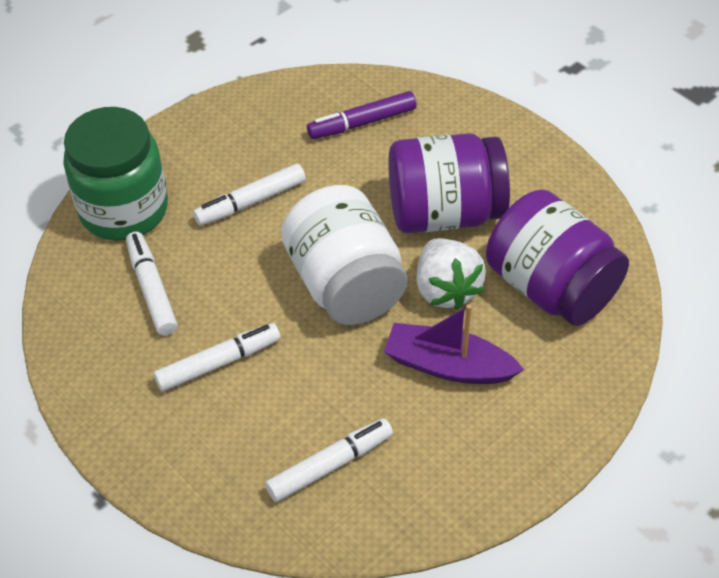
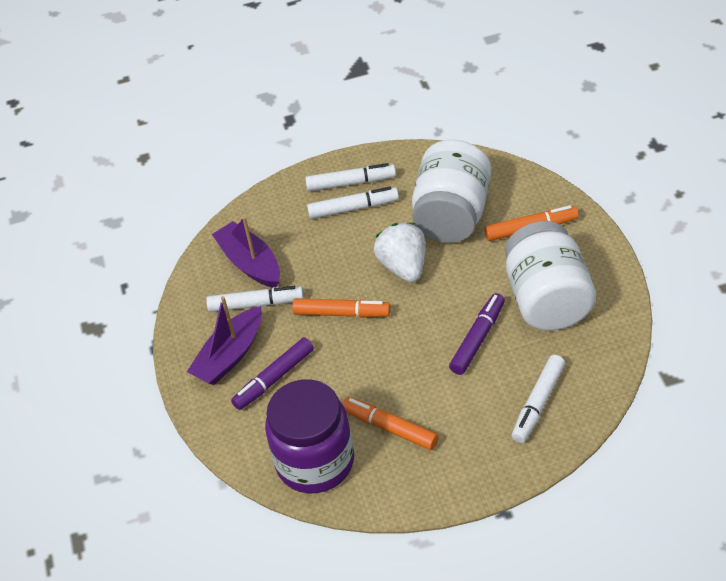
green jar: 1 -> 0
orange marker: 0 -> 3
purple boat: 1 -> 2
purple jar: 2 -> 1
purple marker: 1 -> 2
white jar: 1 -> 2

